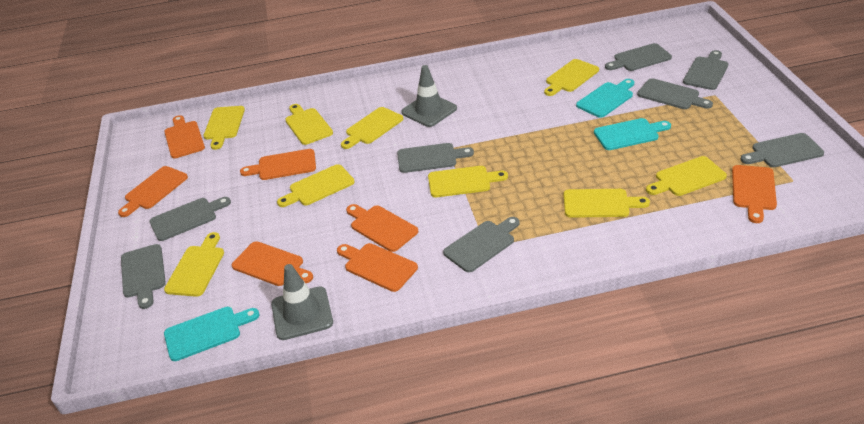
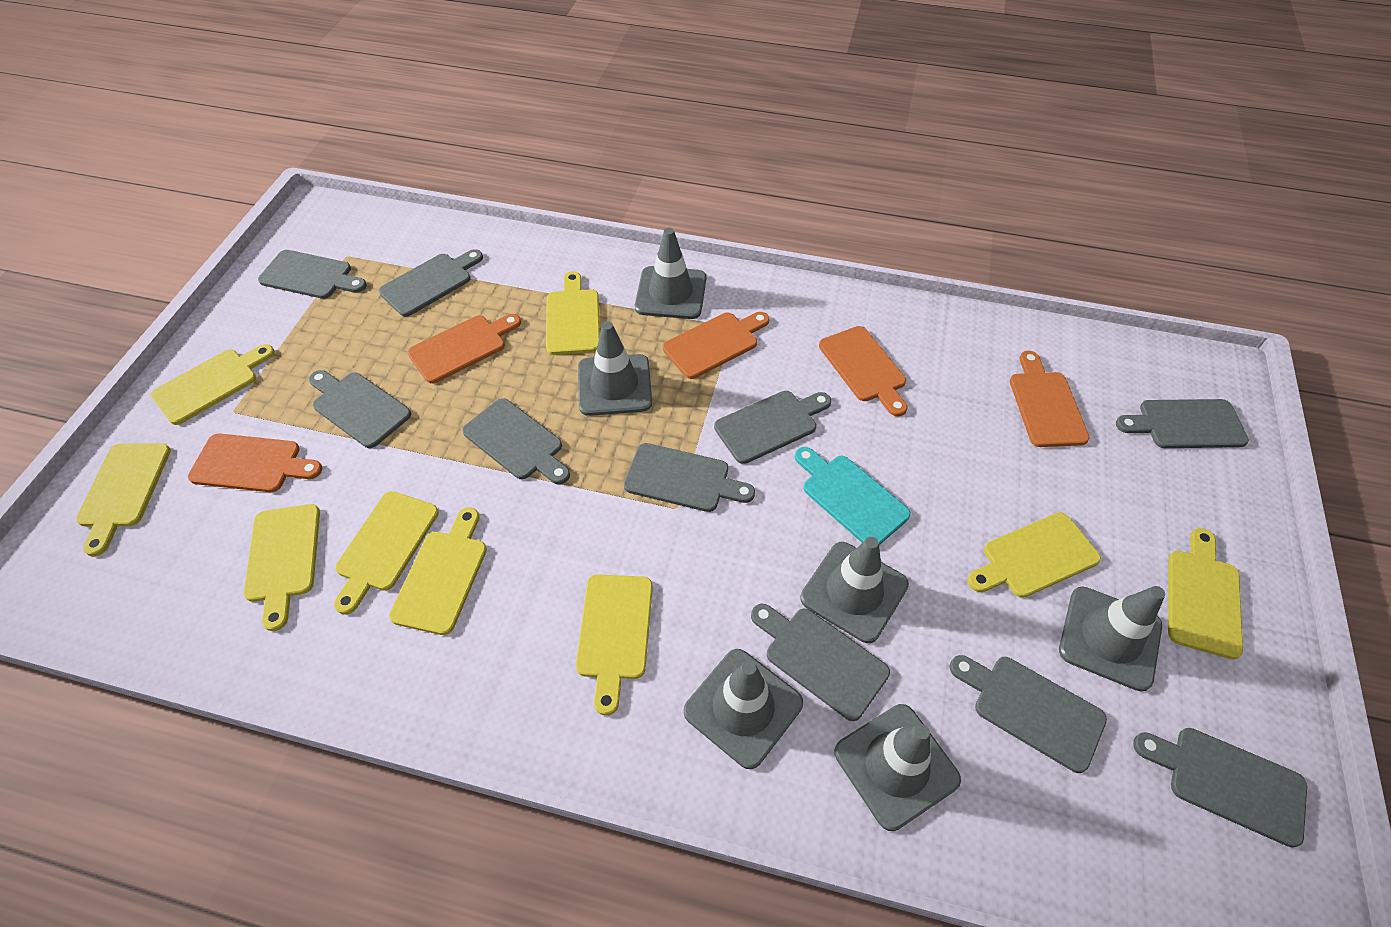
grey cutting board: 8 -> 10
grey traffic cone: 2 -> 6
orange cutting board: 7 -> 5
turquoise cutting board: 3 -> 1

